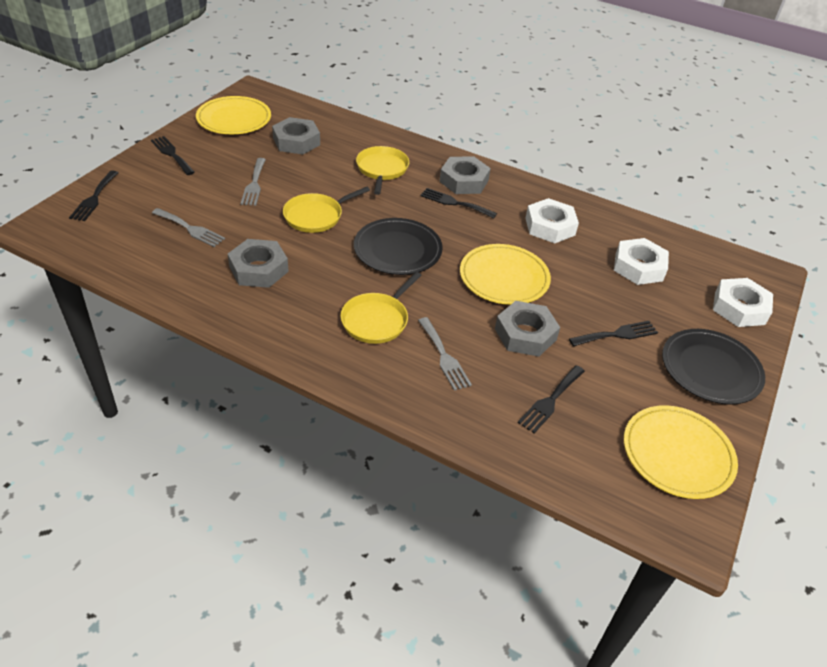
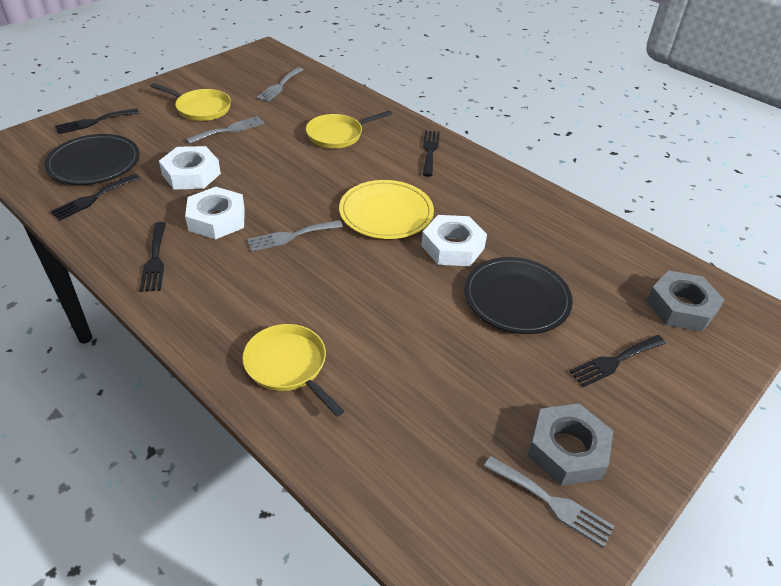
grey fork: 3 -> 4
grey nut: 4 -> 2
yellow plate: 3 -> 1

